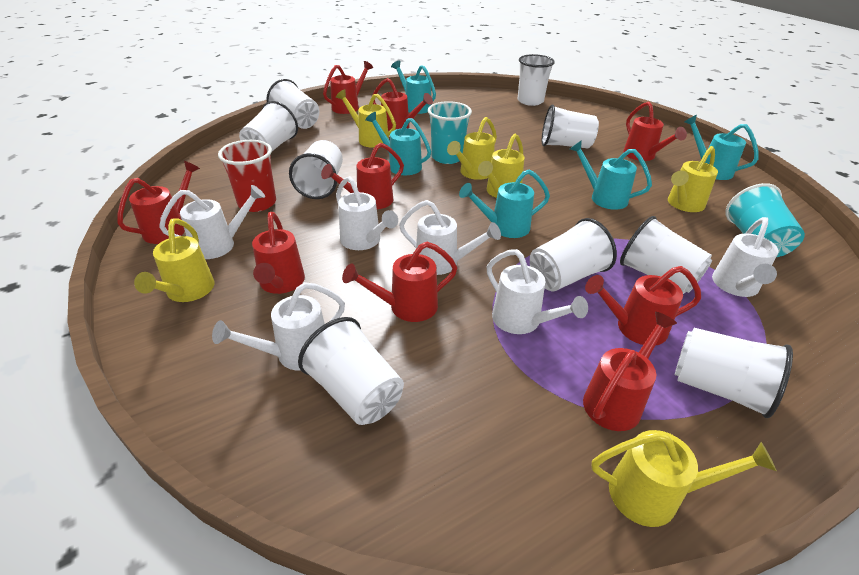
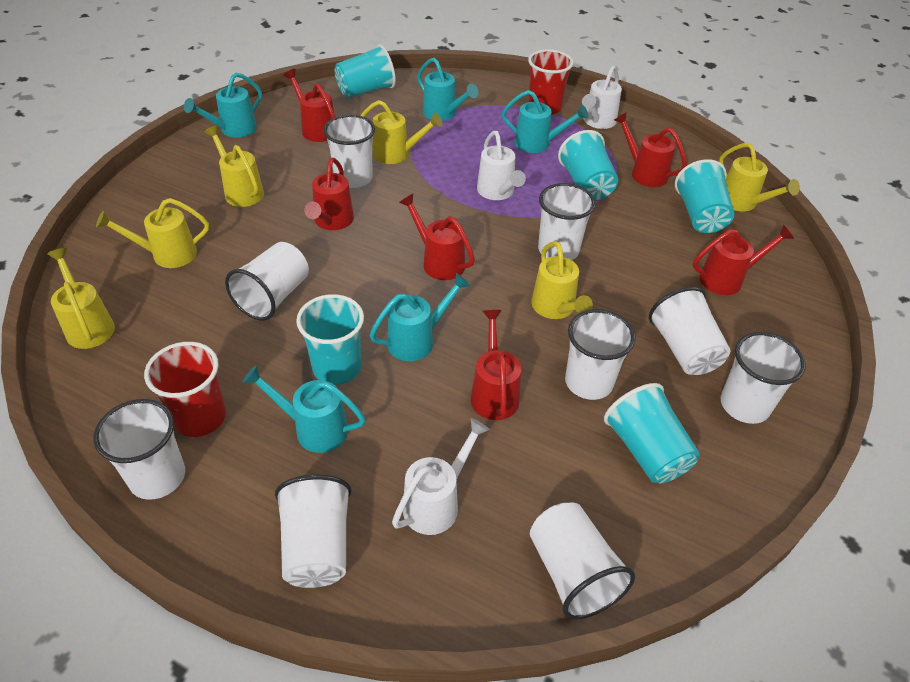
red cup: 1 -> 2
red watering can: 9 -> 6
turquoise cup: 2 -> 5
white watering can: 6 -> 3

